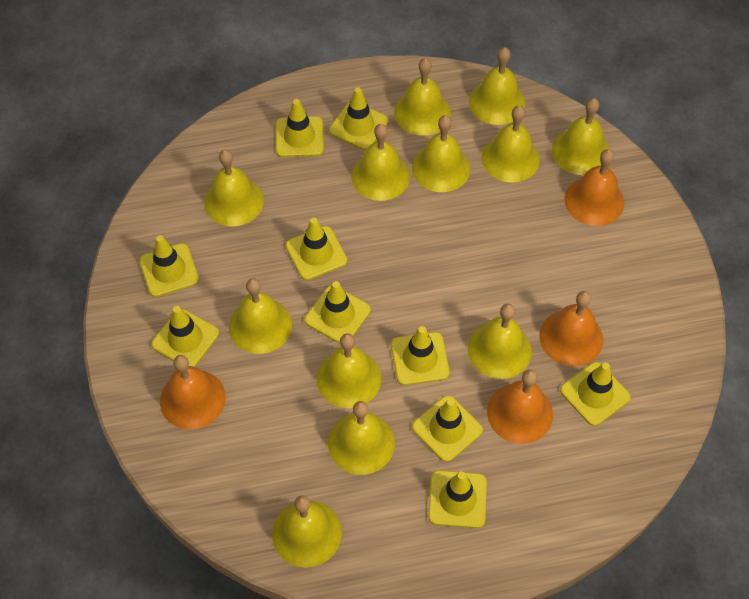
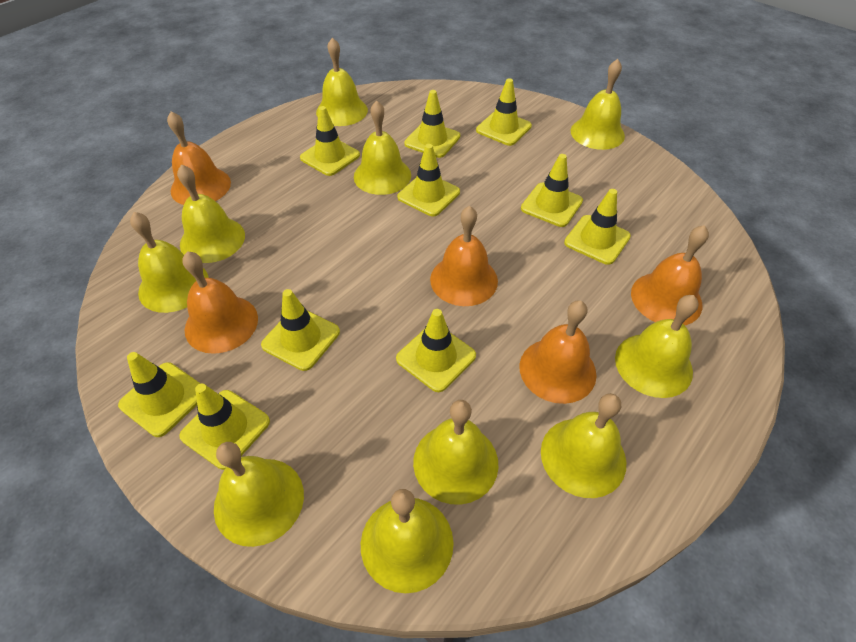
orange bell: 4 -> 5
yellow bell: 12 -> 10

